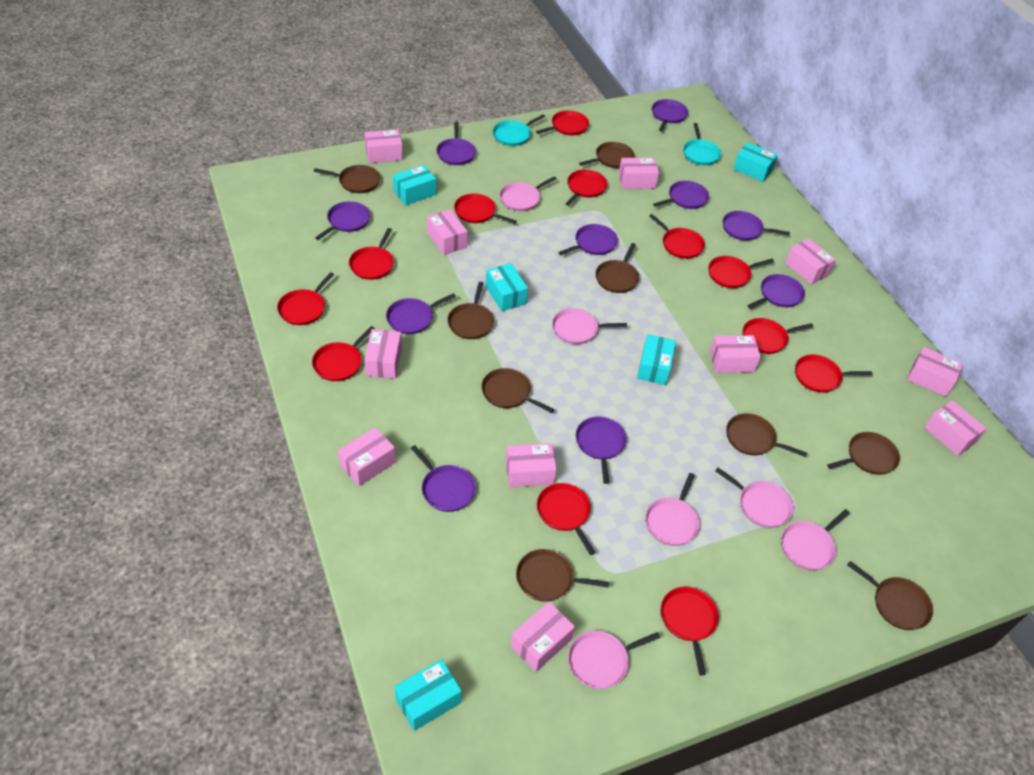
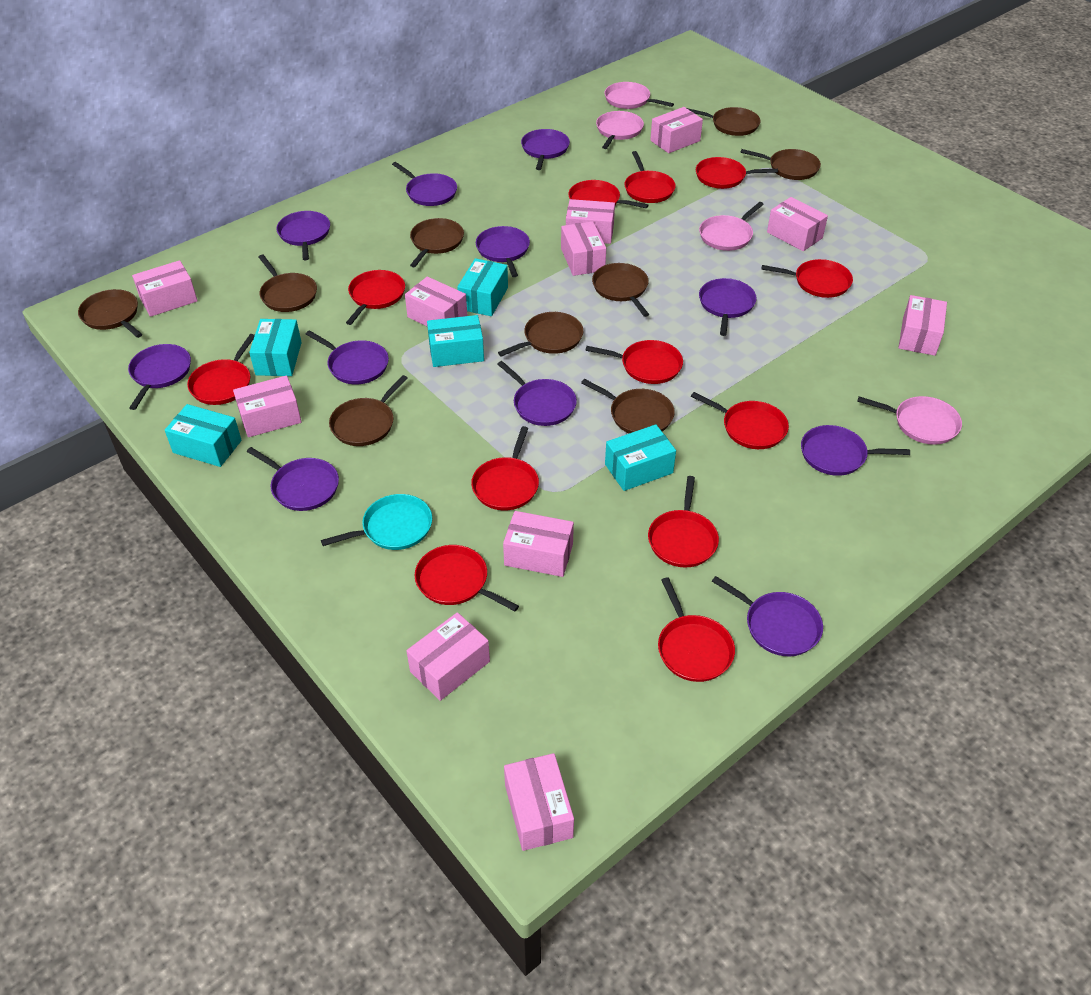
pink pan: 6 -> 4
purple pan: 10 -> 11
turquoise pan: 2 -> 1

